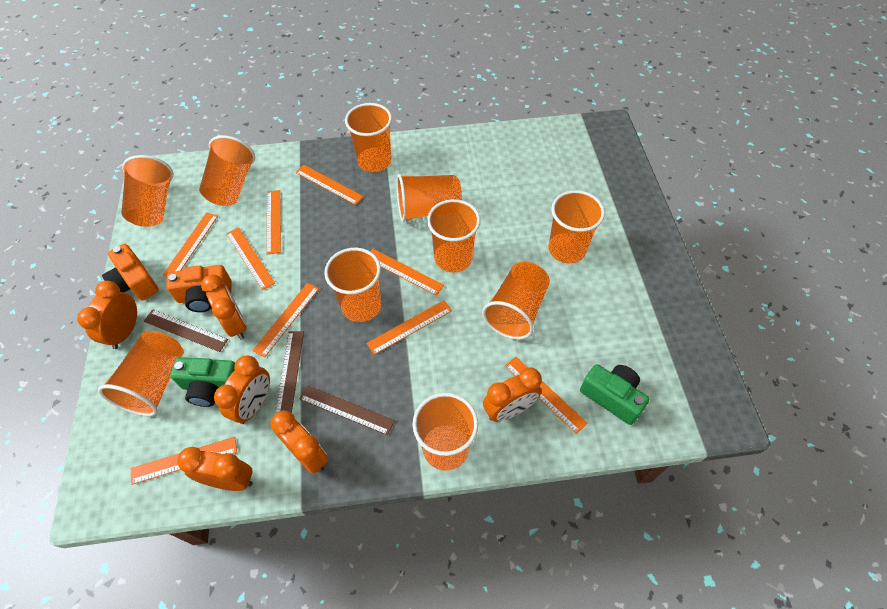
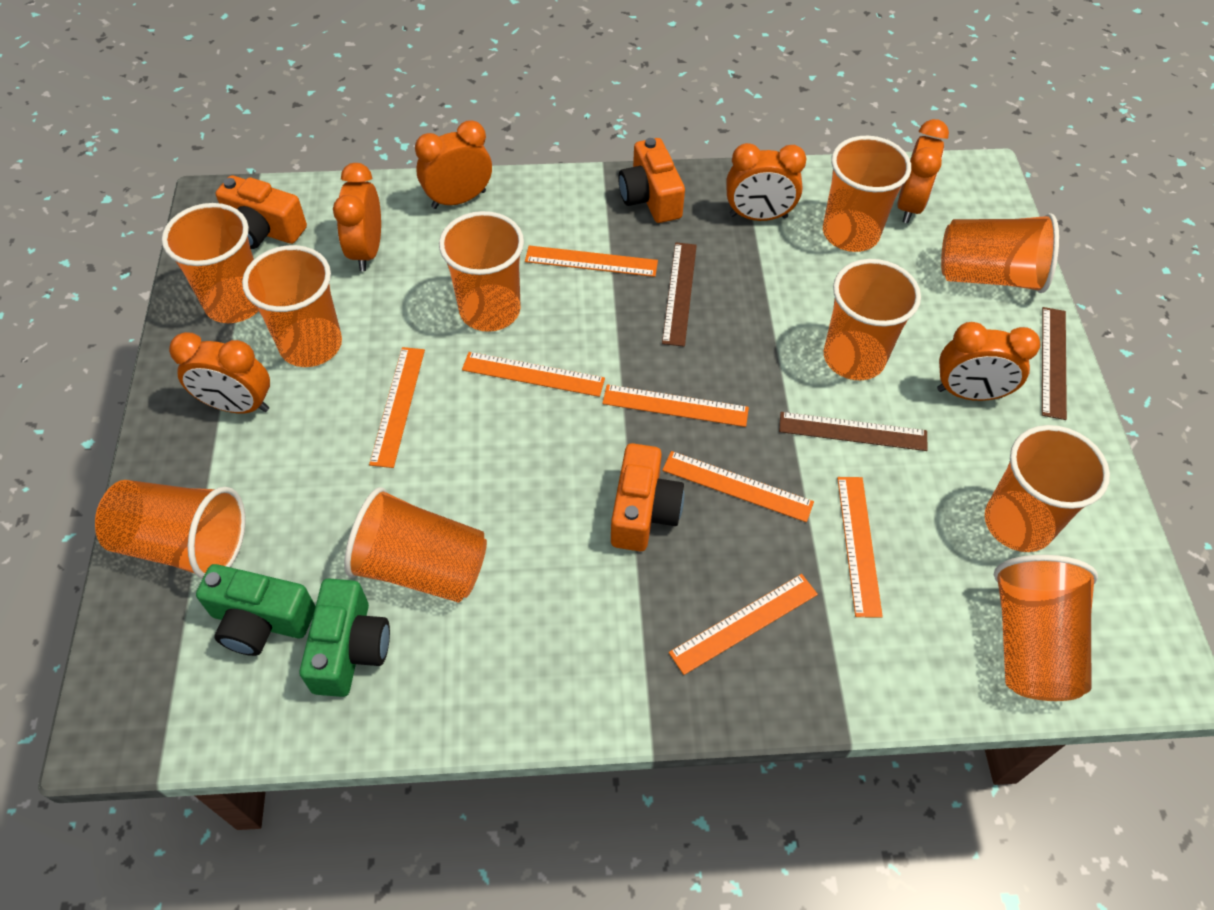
orange camera: 2 -> 3
orange ruler: 9 -> 7

